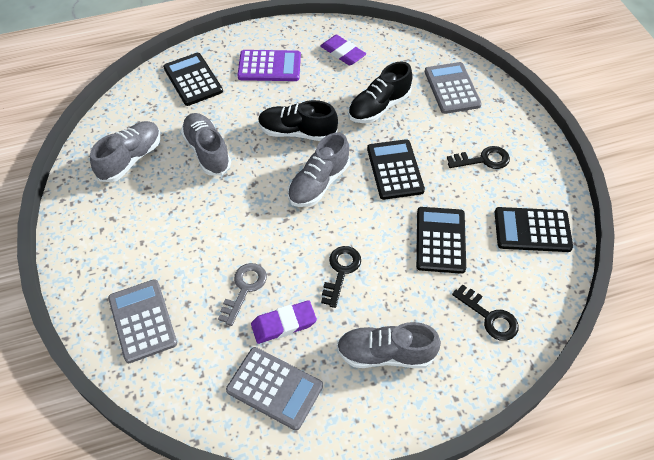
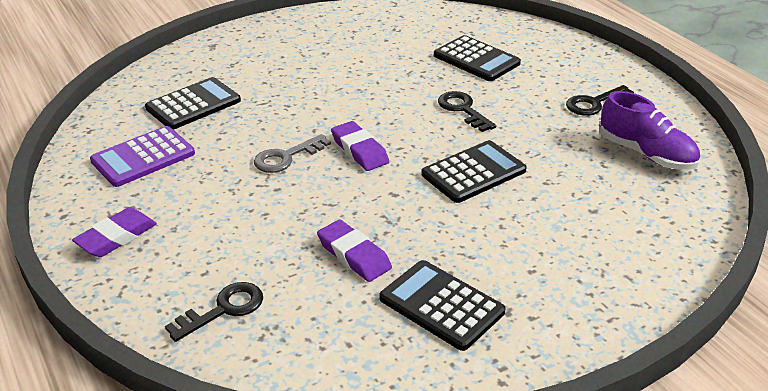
black shoe: 2 -> 0
grey calculator: 3 -> 0
grey shoe: 4 -> 0
purple eraser: 2 -> 3
purple shoe: 0 -> 1

